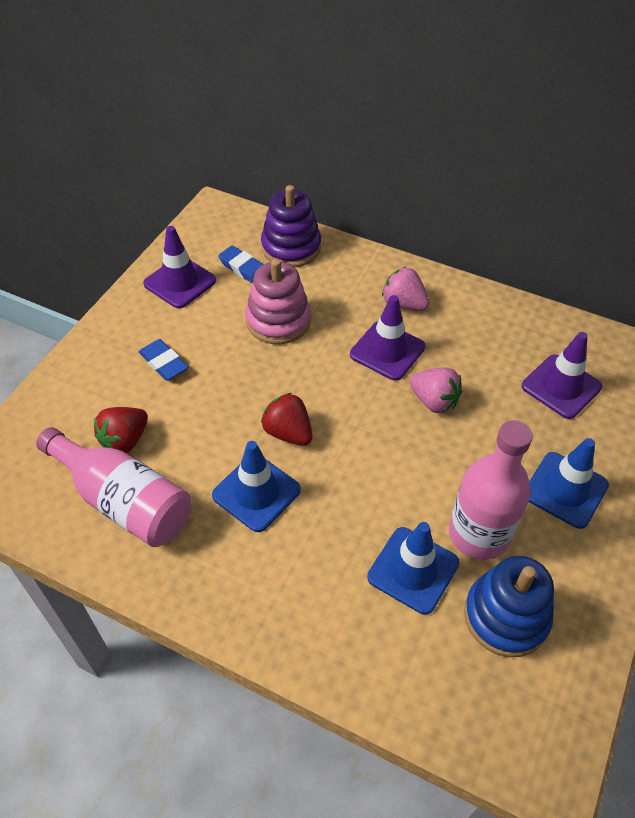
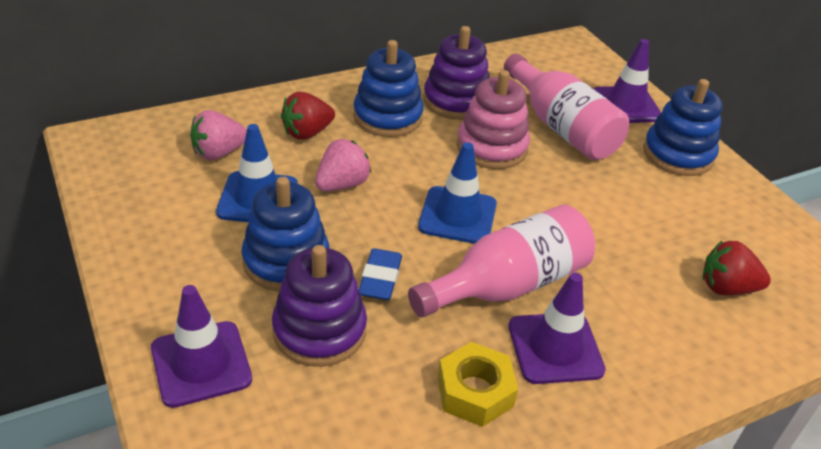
blue eraser: 2 -> 1
blue stacking toy: 1 -> 3
blue traffic cone: 3 -> 2
purple stacking toy: 1 -> 2
yellow nut: 0 -> 1

